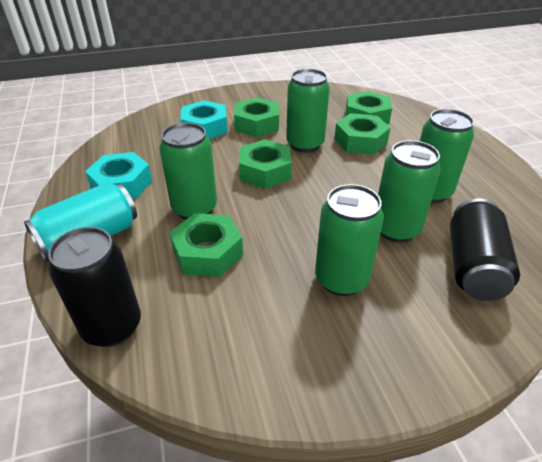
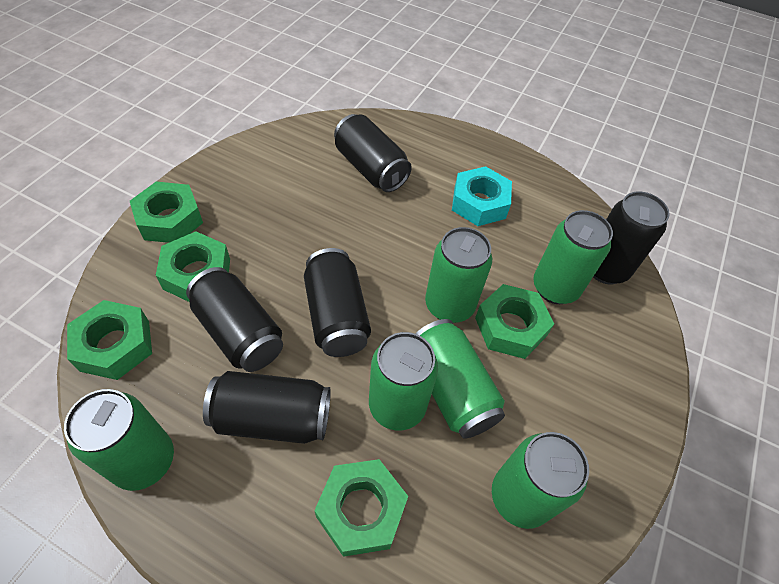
black can: 2 -> 5
green can: 5 -> 6
turquoise can: 1 -> 0
turquoise nut: 2 -> 1

